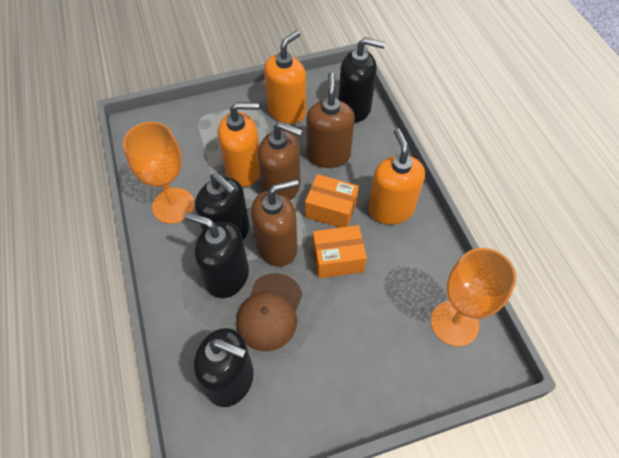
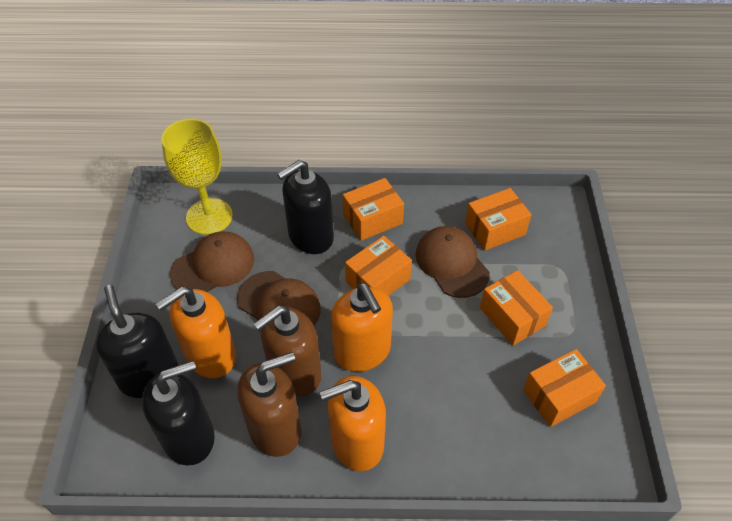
black soap dispenser: 4 -> 3
brown cap: 1 -> 3
brown soap dispenser: 3 -> 2
orange box: 2 -> 5
orange goblet: 2 -> 0
yellow goblet: 0 -> 1

